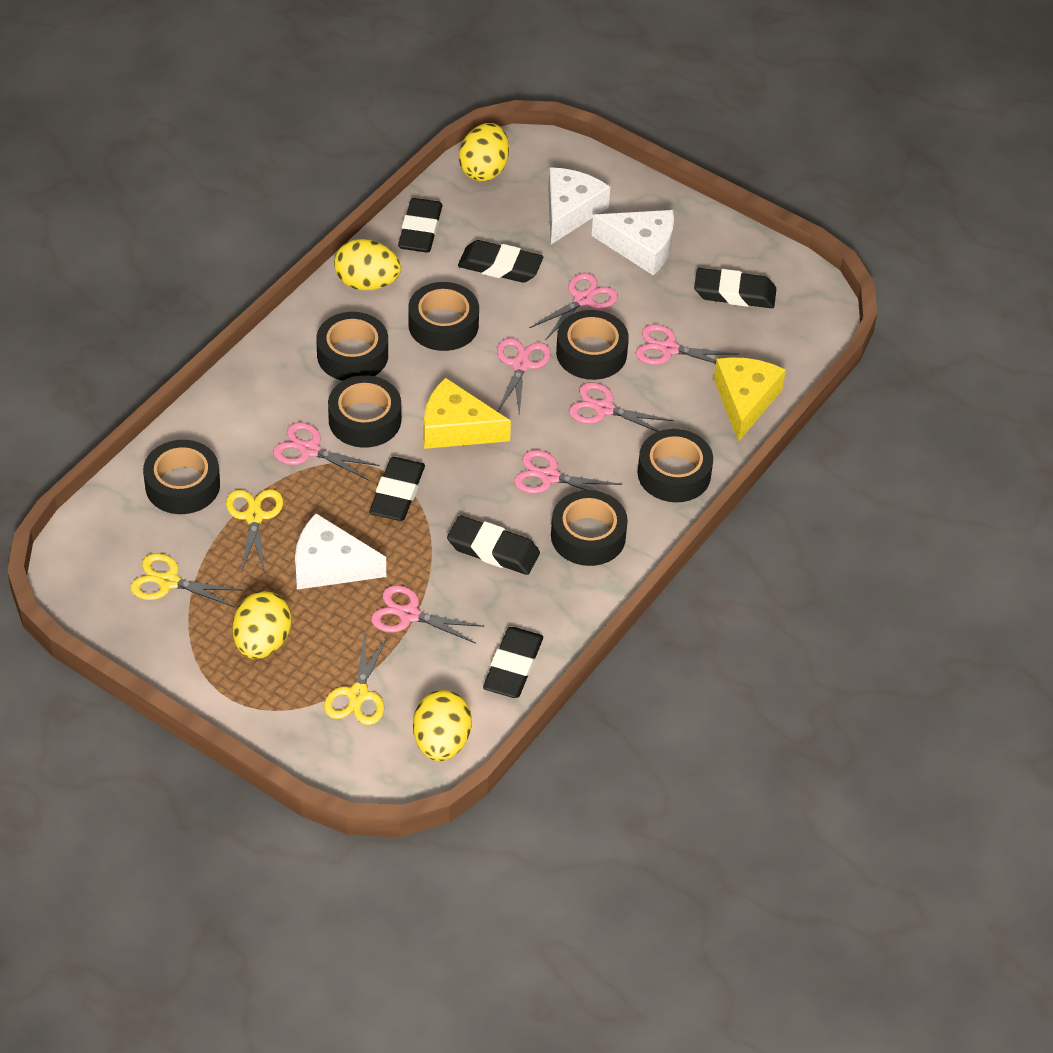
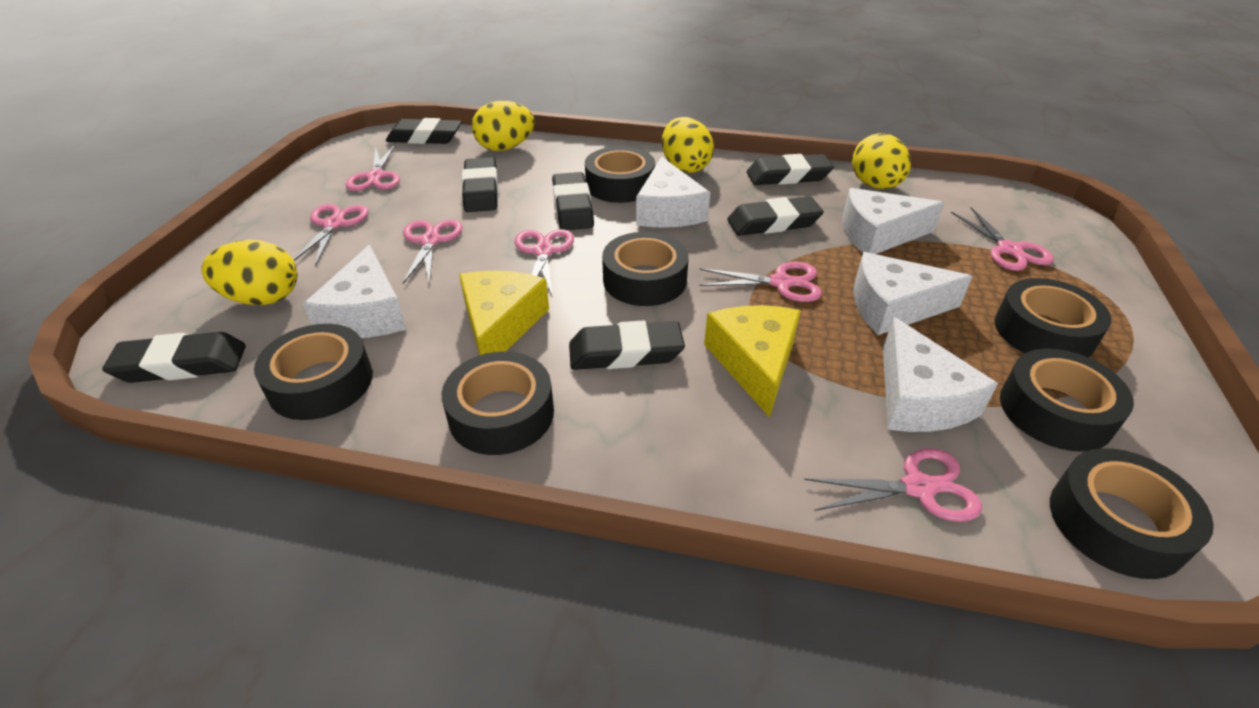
black eraser: 6 -> 7
white cheese: 3 -> 5
yellow scissors: 3 -> 0

